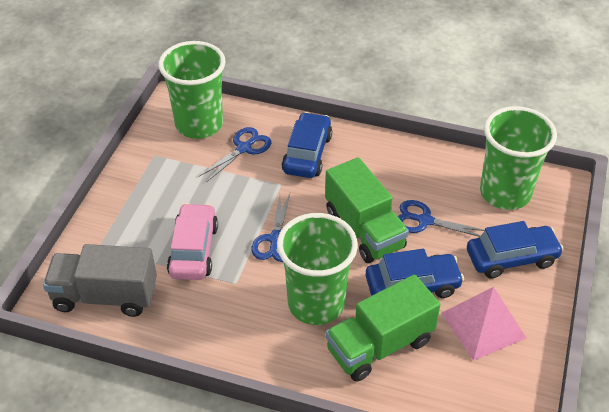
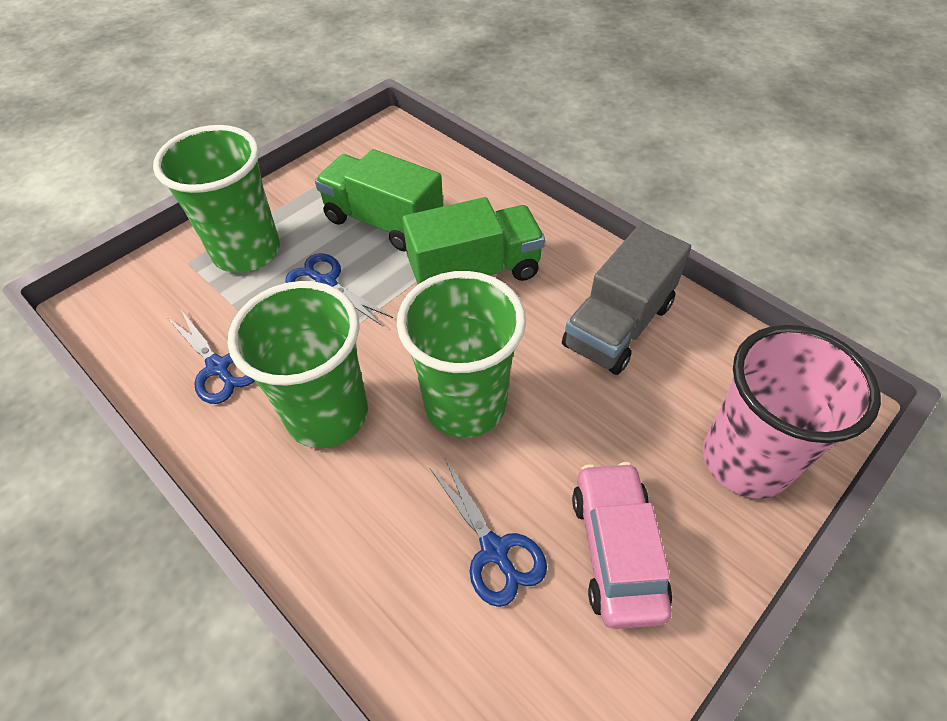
blue car: 3 -> 0
pink cup: 0 -> 1
pink pyramid: 1 -> 0

